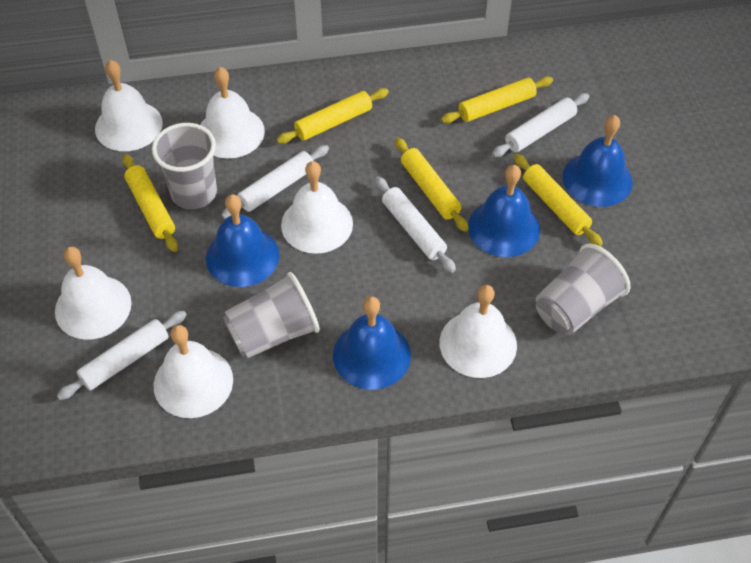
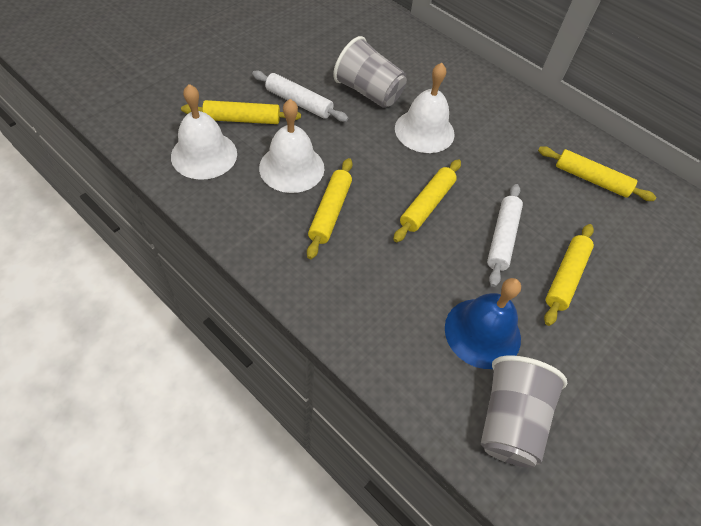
blue bell: 4 -> 1
grey cup: 3 -> 2
white bell: 6 -> 3
white rolling pin: 4 -> 2

